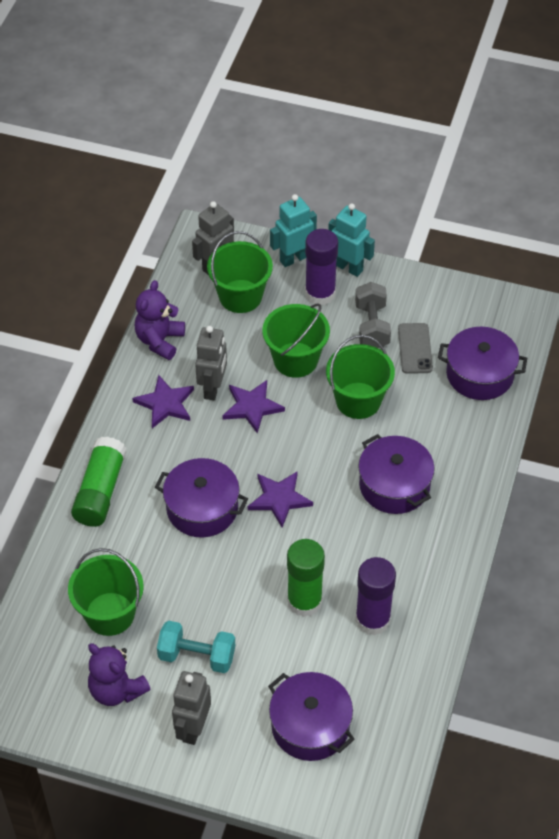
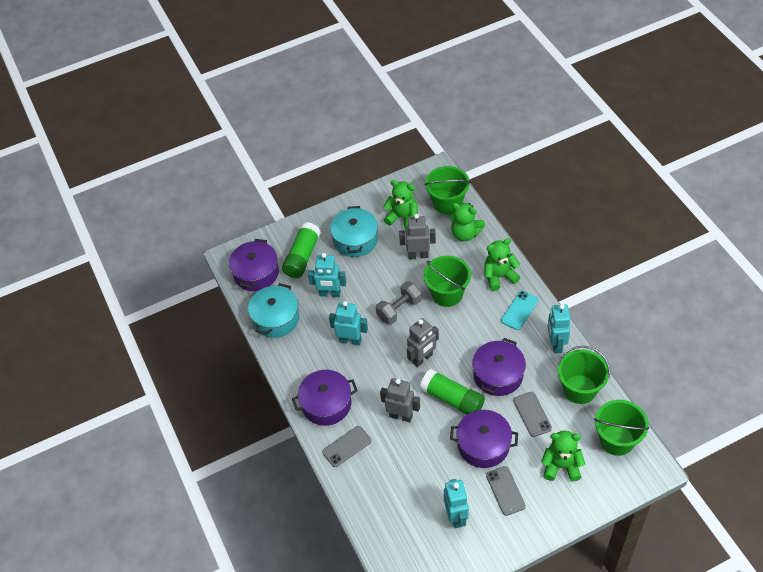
green teddy bear: 0 -> 4
grey phone: 1 -> 3
purple glue stick: 2 -> 0
purple star: 3 -> 0
purple teddy bear: 2 -> 0
turquoise dumbbell: 1 -> 0
turquoise phone: 0 -> 1
turquoise pot: 0 -> 2
turquoise robot: 2 -> 4

